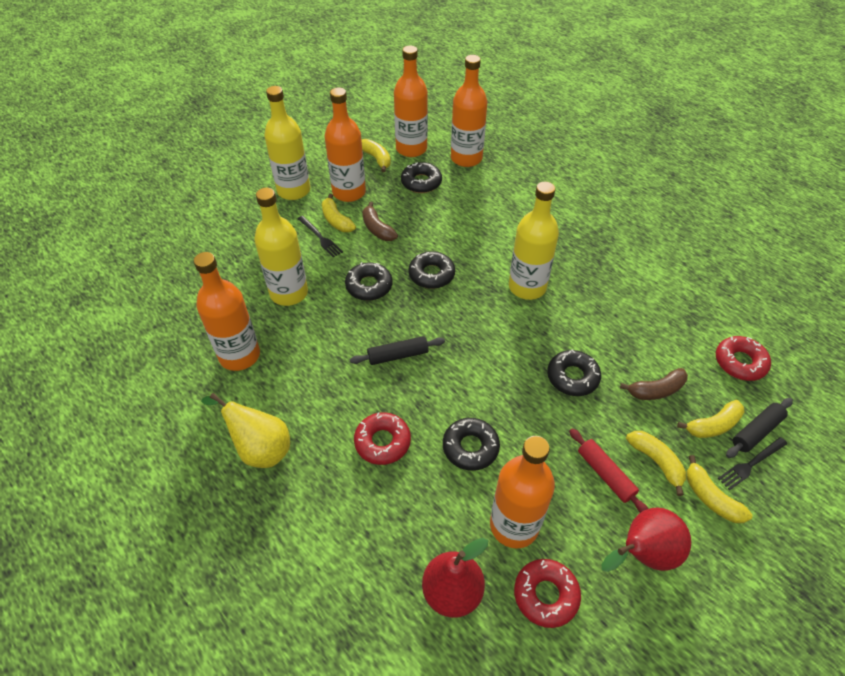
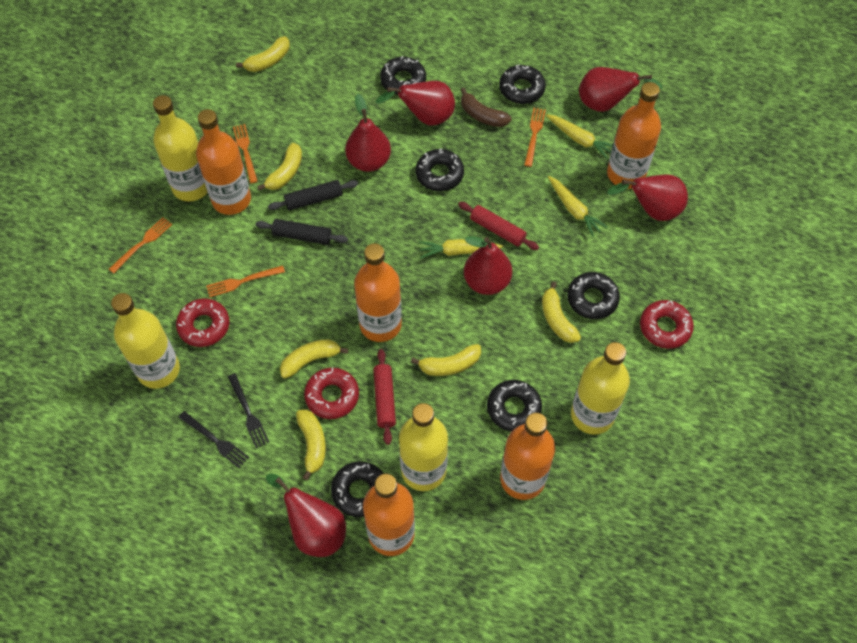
black donut: 5 -> 6
brown banana: 2 -> 1
orange fork: 0 -> 4
red pear: 2 -> 6
red rolling pin: 1 -> 2
yellow banana: 5 -> 6
yellow bottle: 3 -> 4
yellow carrot: 0 -> 3
yellow pear: 1 -> 0

